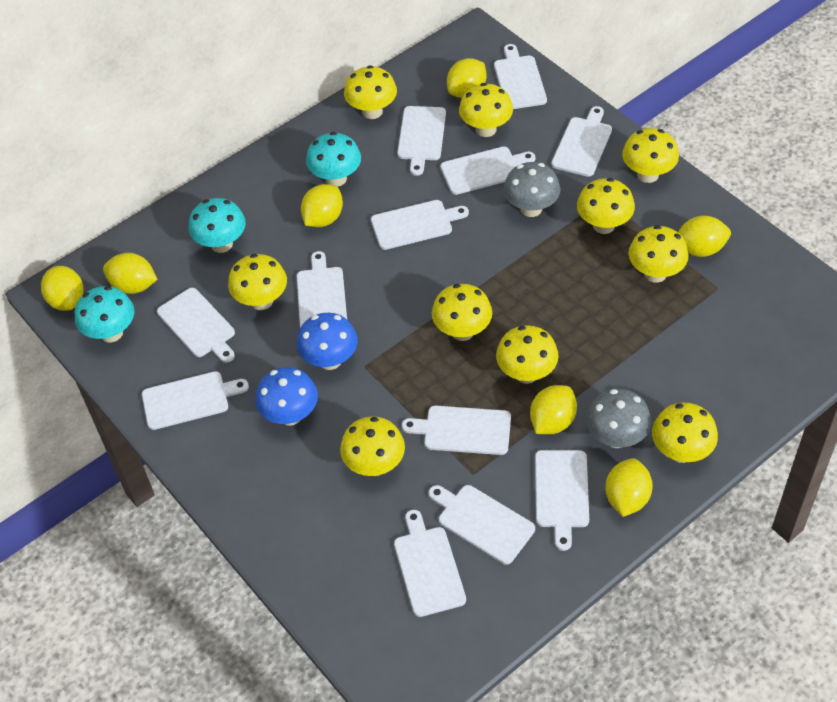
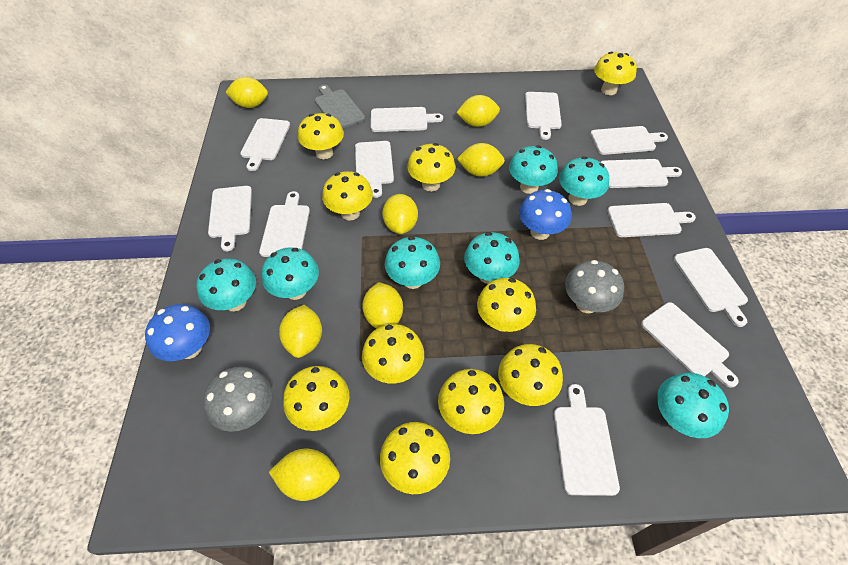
grey cutting board: 0 -> 1
turquoise mushroom: 3 -> 7

